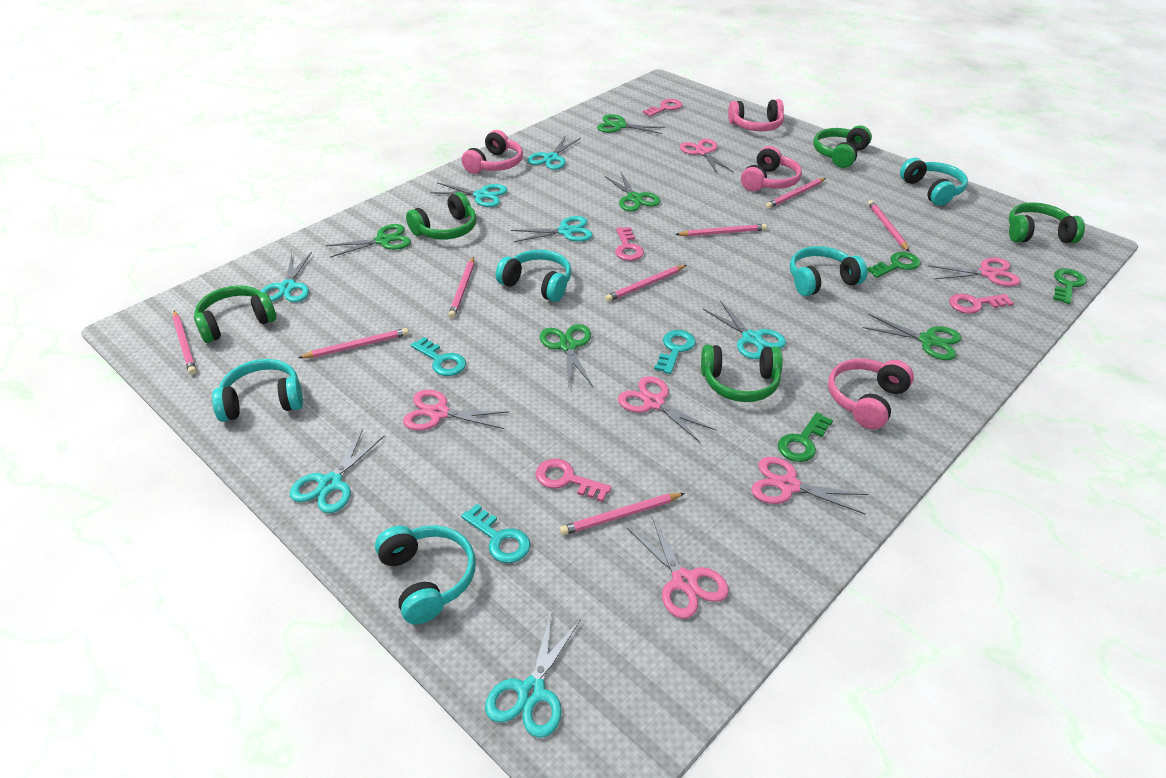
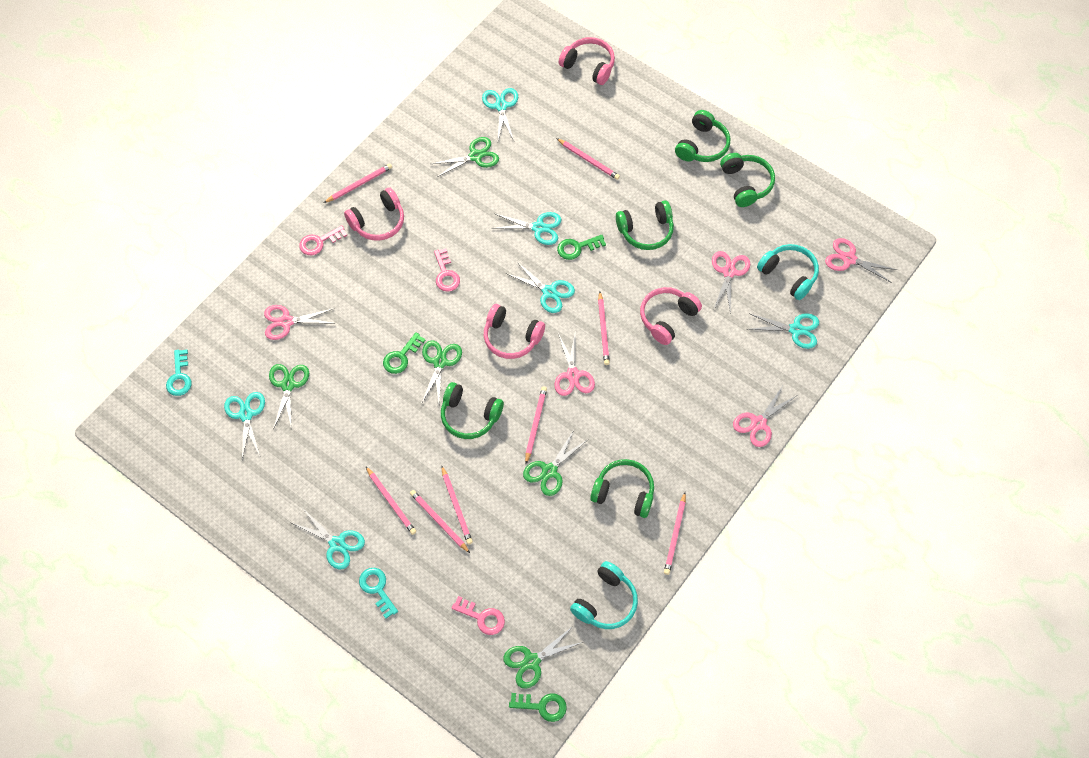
pink key: 4 -> 3
pink scissors: 6 -> 5
turquoise headphones: 5 -> 2
turquoise key: 3 -> 2
turquoise scissors: 7 -> 6

